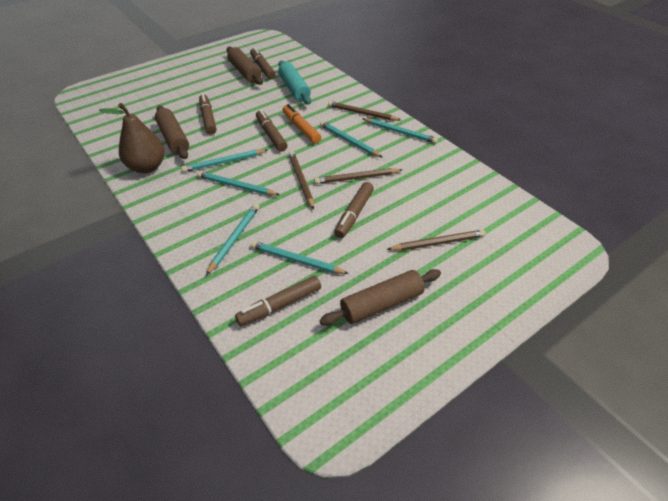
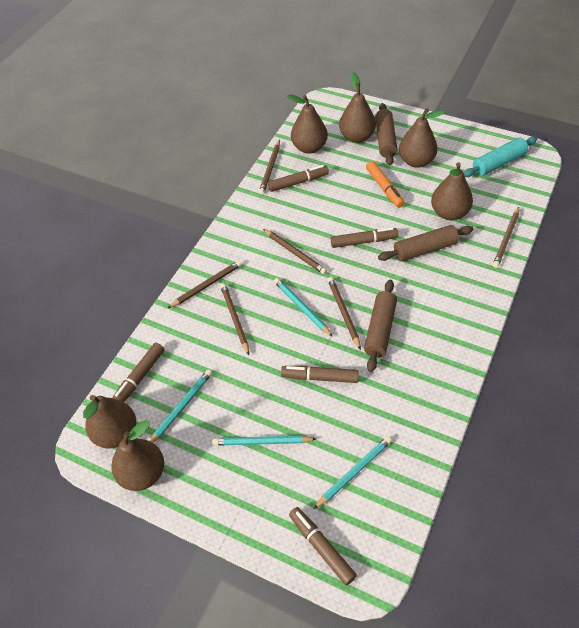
brown pear: 1 -> 6
brown pencil: 4 -> 6
turquoise pencil: 6 -> 4

